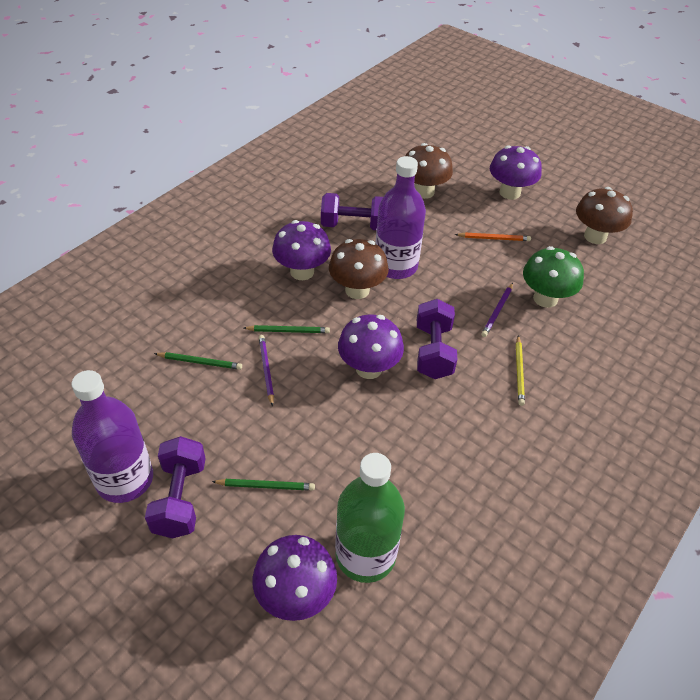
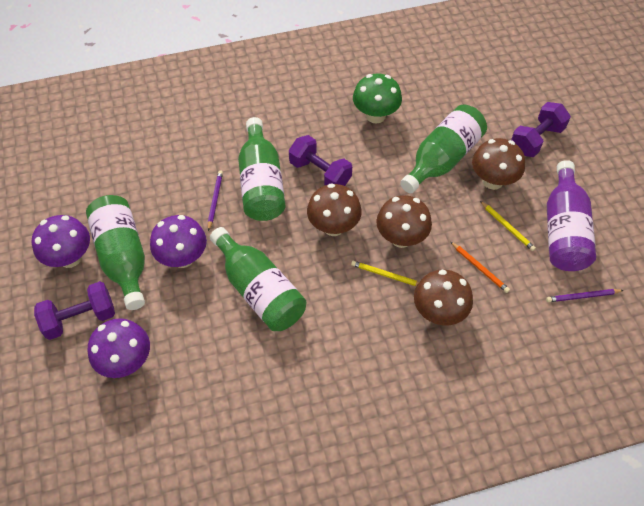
brown mushroom: 3 -> 4
green bottle: 1 -> 4
green pencil: 3 -> 0
purple bottle: 2 -> 1
purple mushroom: 4 -> 3
yellow pencil: 1 -> 2

